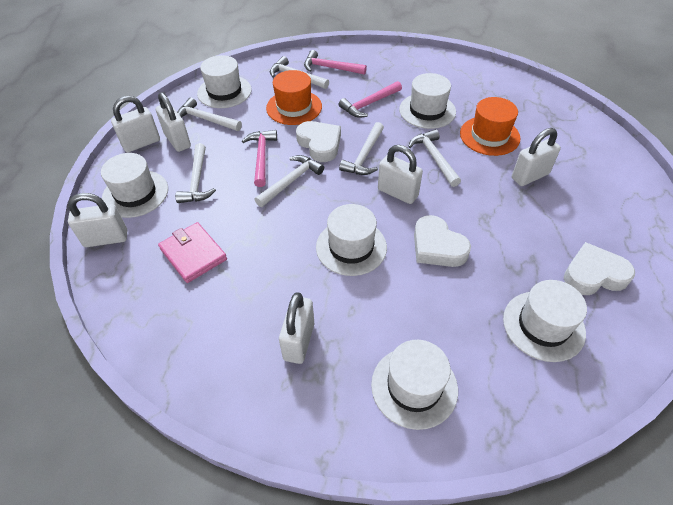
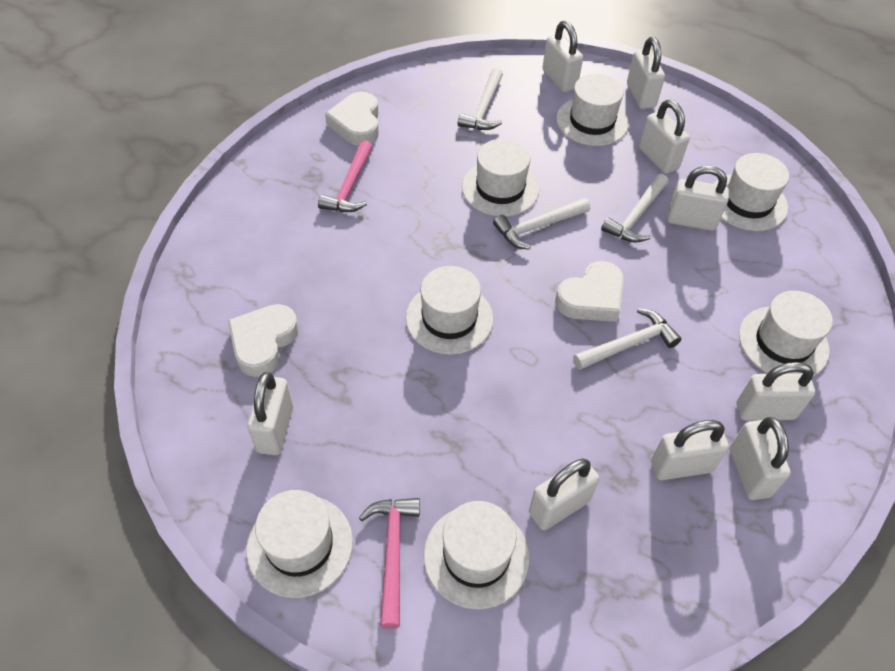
orange hat: 2 -> 0
pink hammer: 3 -> 2
pink wallet: 1 -> 0
white hammer: 6 -> 4
white hat: 6 -> 7
white padlock: 6 -> 9

